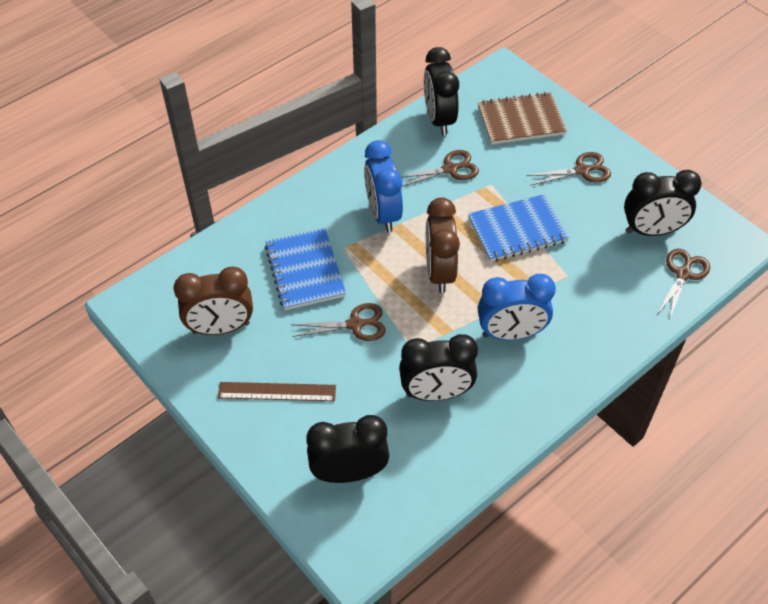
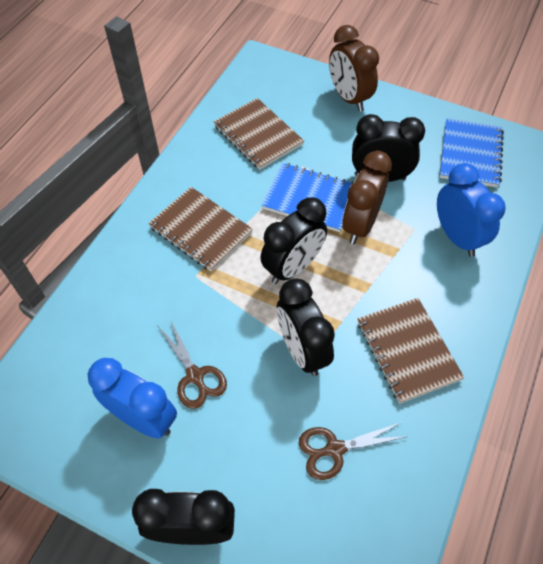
brown notebook: 1 -> 3
brown ruler: 1 -> 0
brown scissors: 4 -> 2

